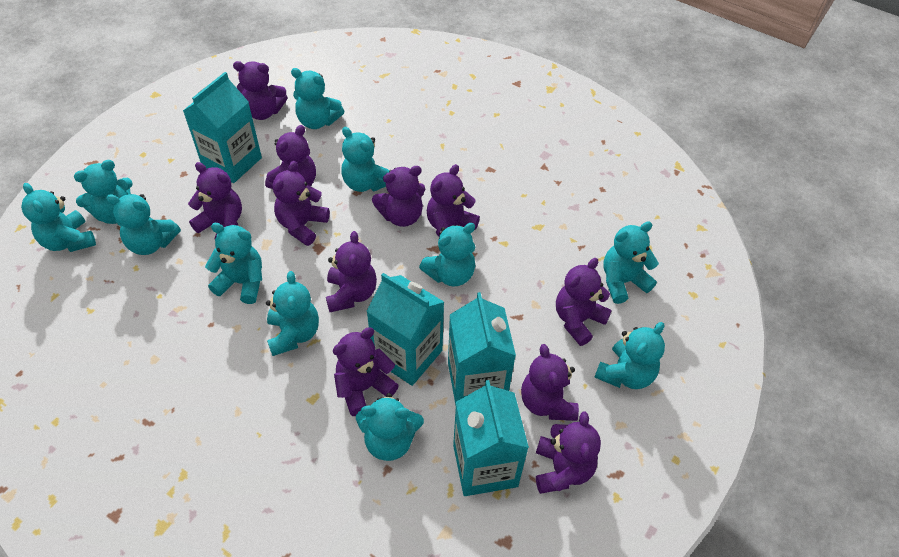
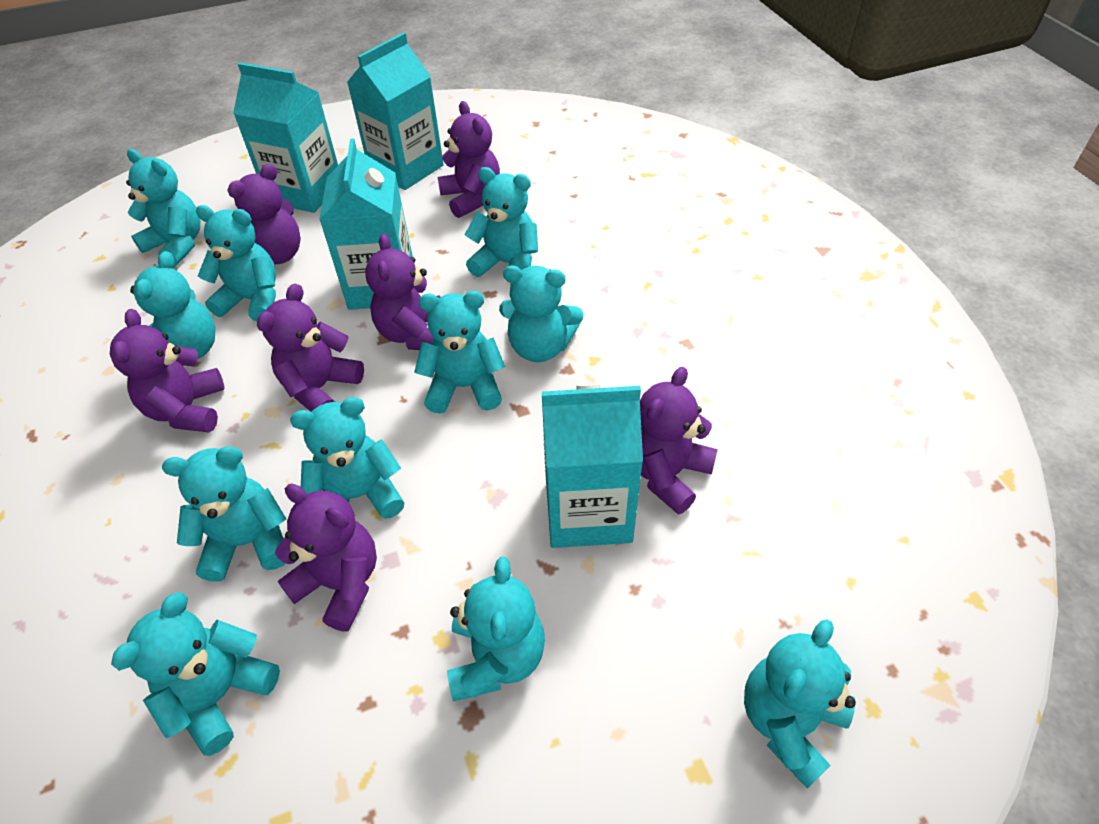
purple teddy bear: 11 -> 7

